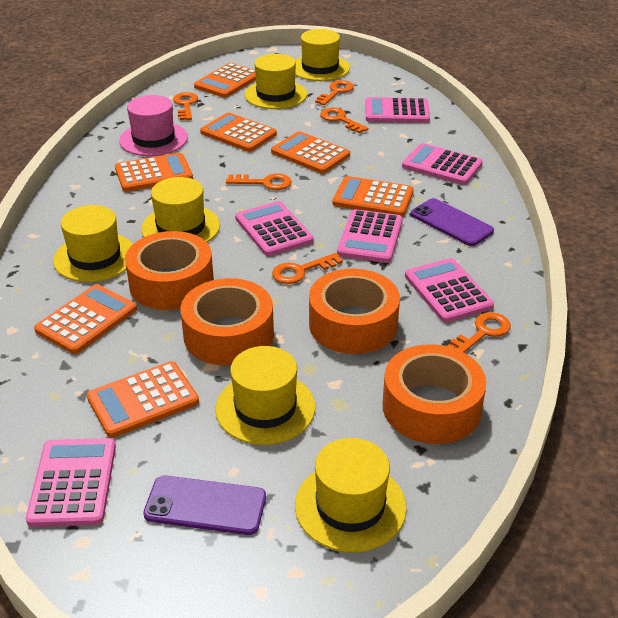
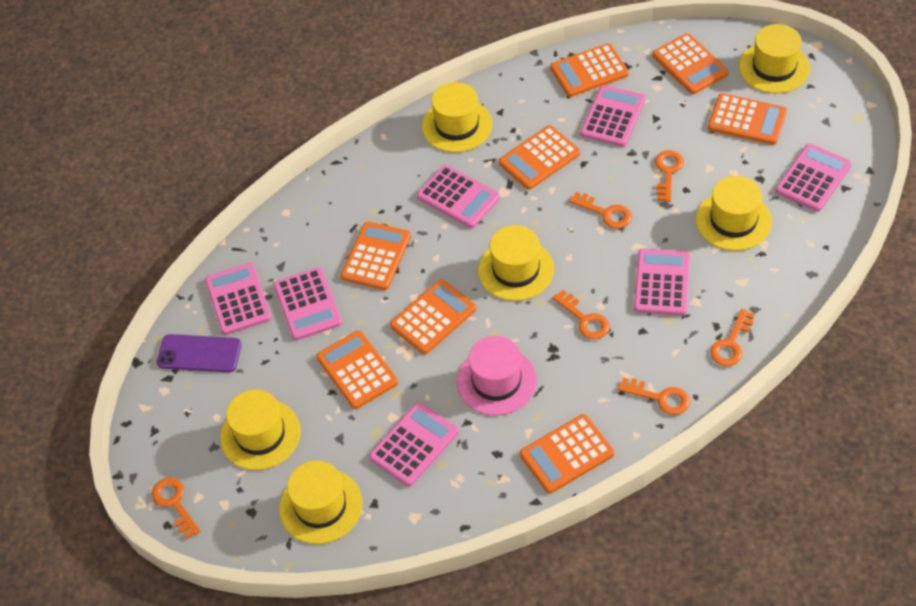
orange calculator: 7 -> 8
orange tape: 4 -> 0
pink calculator: 6 -> 7
purple phone: 2 -> 1

